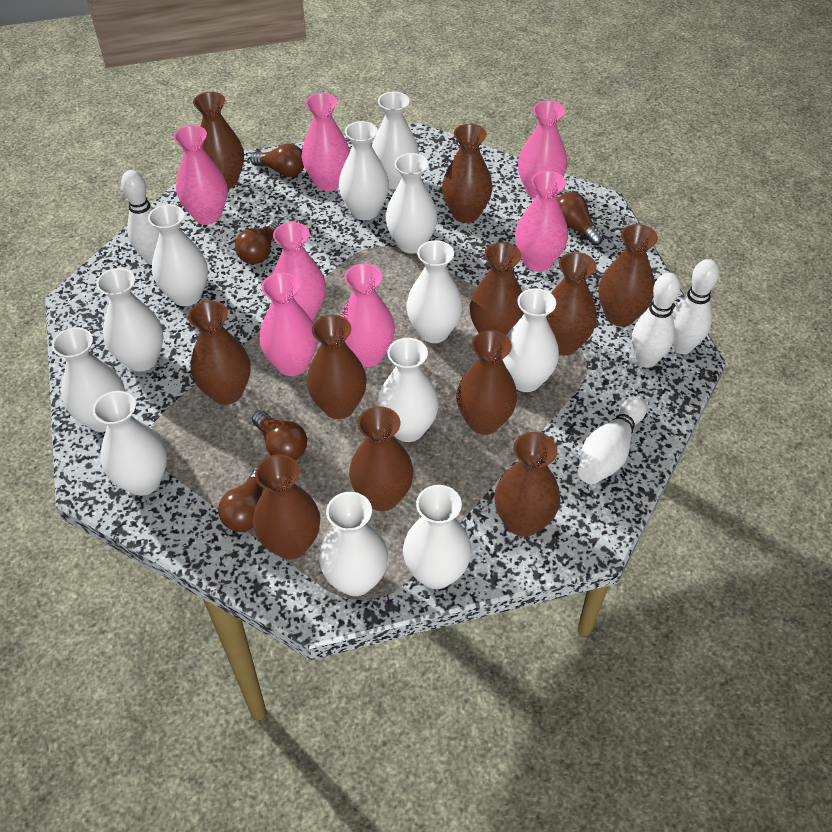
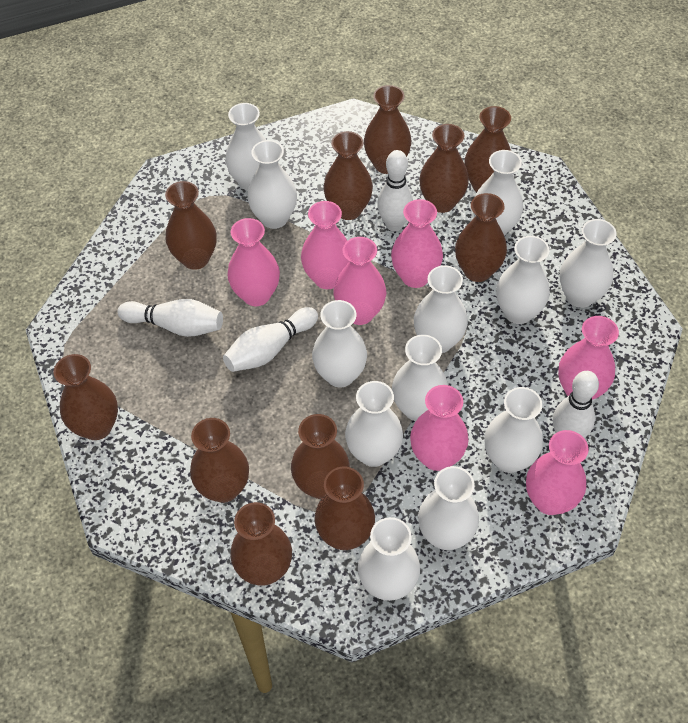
brown light bulb: 5 -> 0

